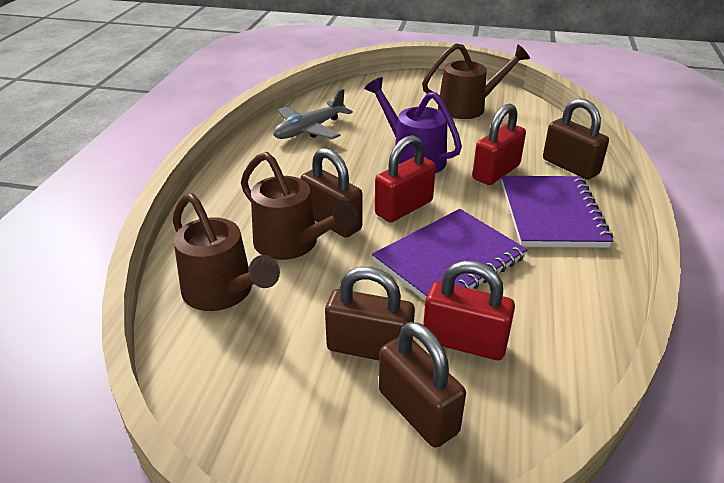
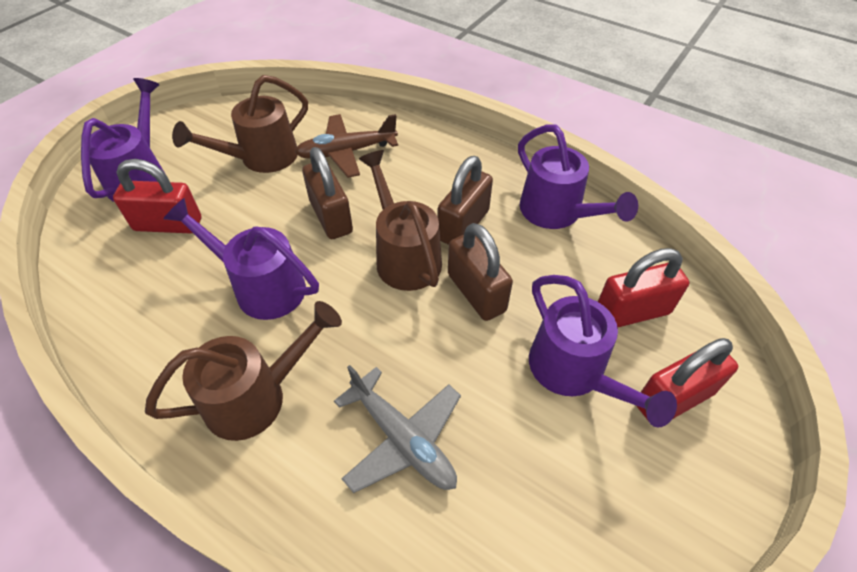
brown padlock: 4 -> 3
brown plane: 0 -> 1
purple notebook: 2 -> 0
purple watering can: 1 -> 4

